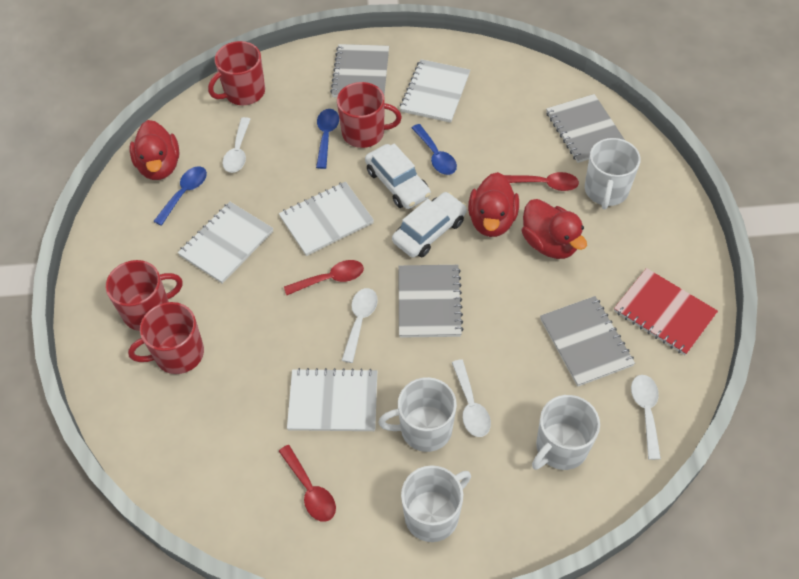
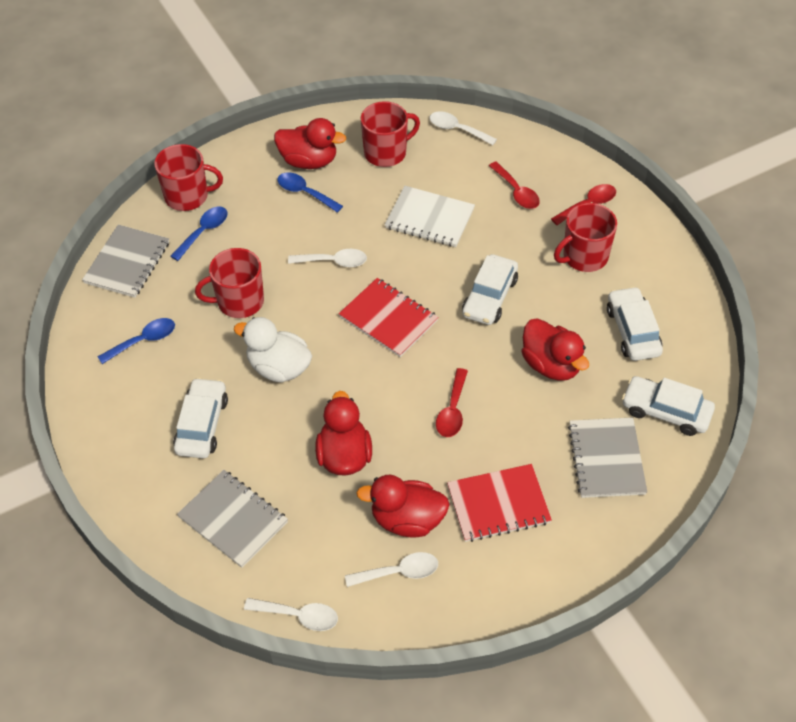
grey notebook: 4 -> 3
red duck: 3 -> 4
red notebook: 1 -> 2
white car: 2 -> 4
white duck: 0 -> 1
white mug: 4 -> 0
white notebook: 4 -> 1

